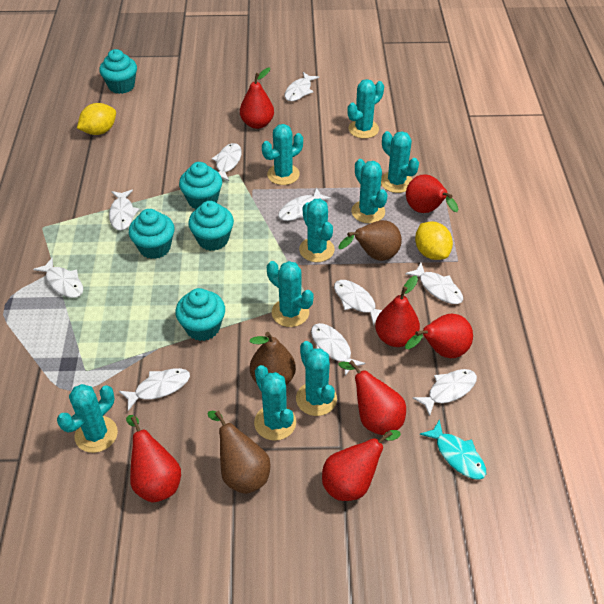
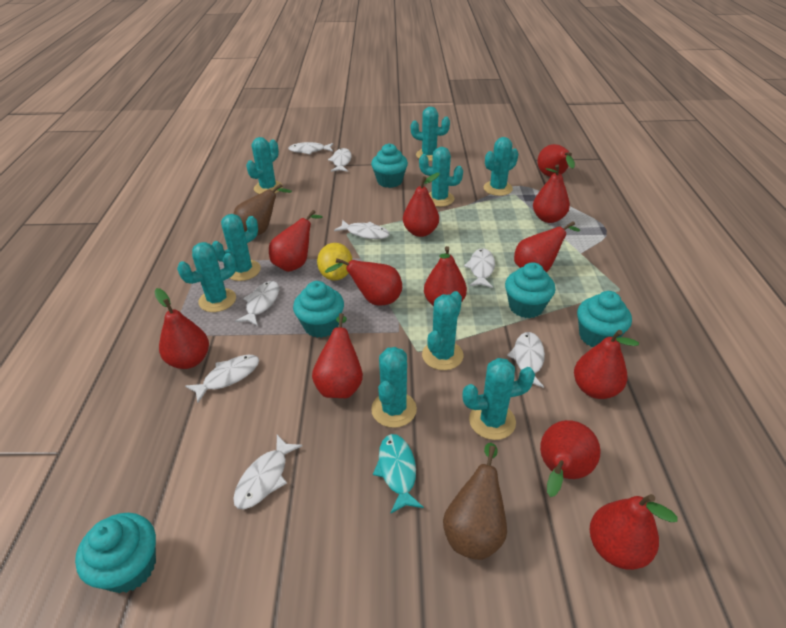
brown pear: 3 -> 2
red pear: 7 -> 12
white fish: 10 -> 8
yellow lemon: 2 -> 1

